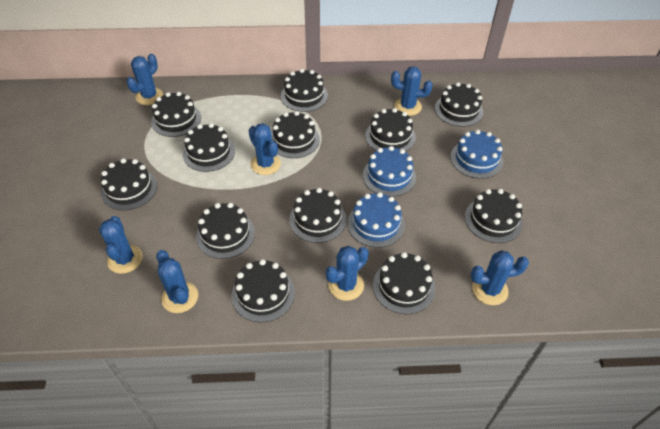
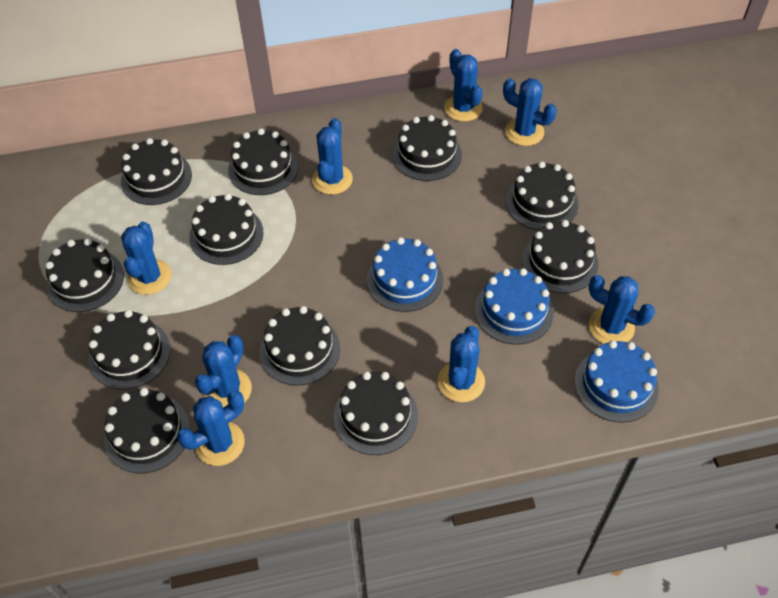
black cake: 12 -> 11
blue cactus: 7 -> 8

